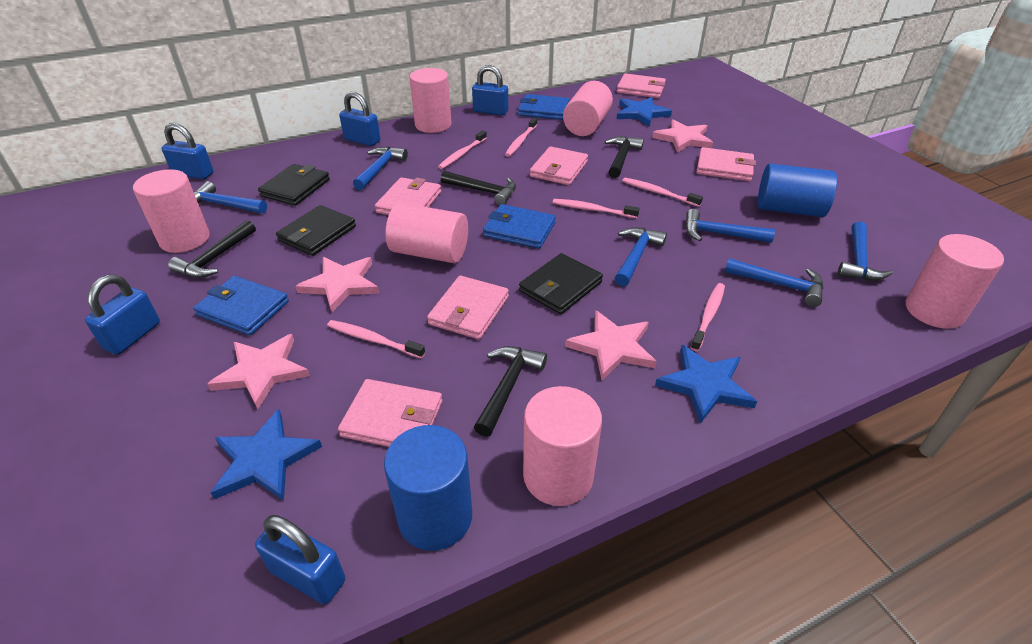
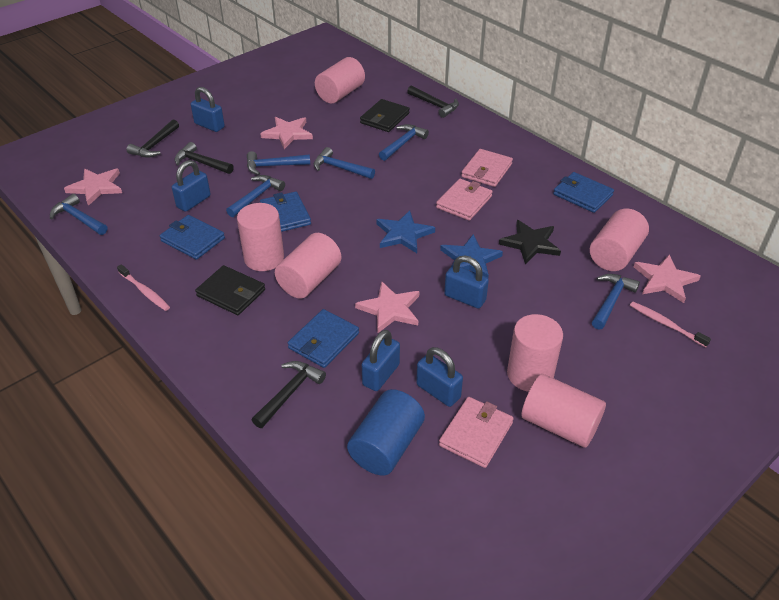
black star: 0 -> 1
black wallet: 3 -> 2
blue cylinder: 2 -> 1
blue star: 3 -> 2
blue wallet: 3 -> 4
pink toothbrush: 6 -> 2
pink wallet: 6 -> 3

